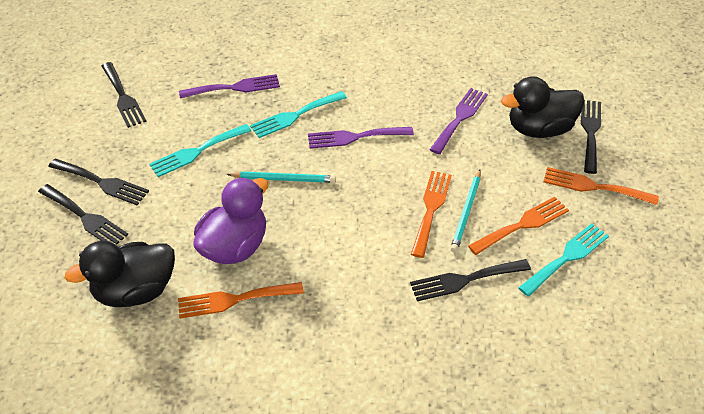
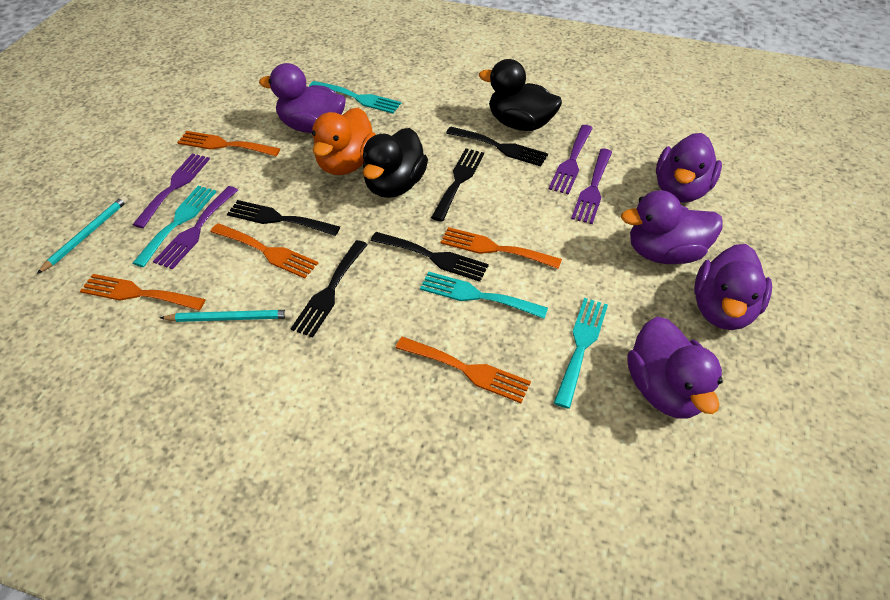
orange duck: 0 -> 1
orange fork: 4 -> 5
purple duck: 1 -> 5
purple fork: 3 -> 4
turquoise fork: 3 -> 4

